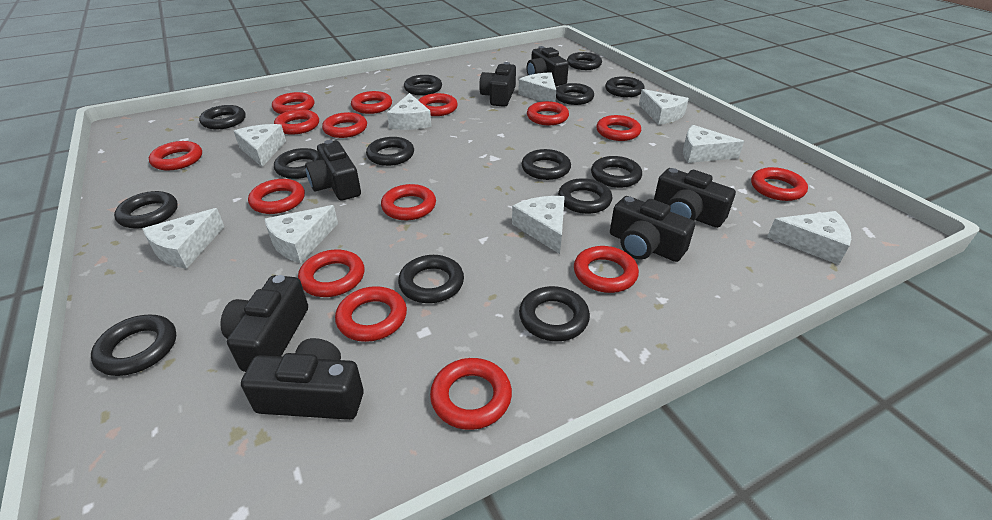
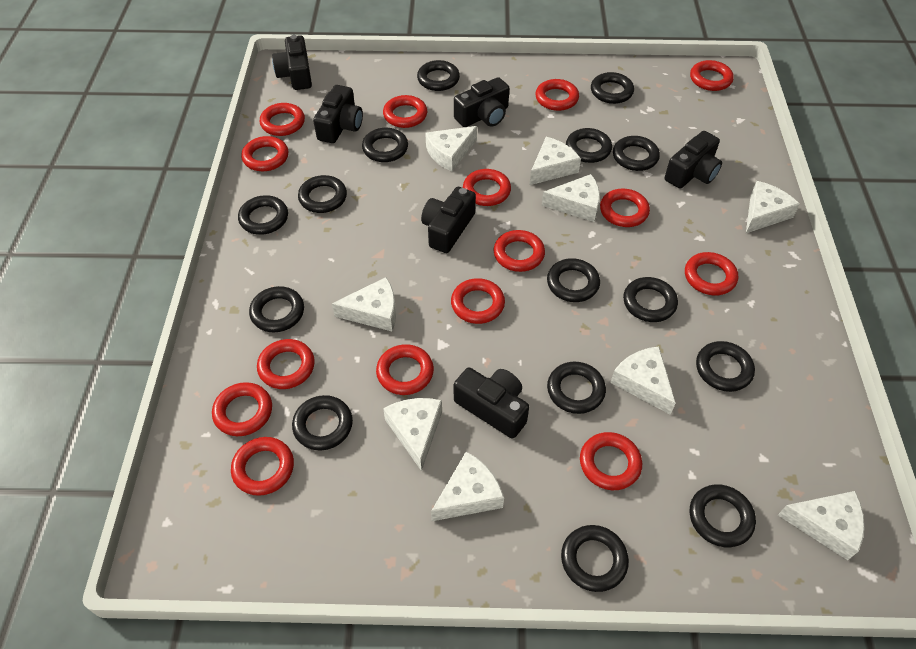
black camera: 7 -> 6
black ring: 14 -> 15

